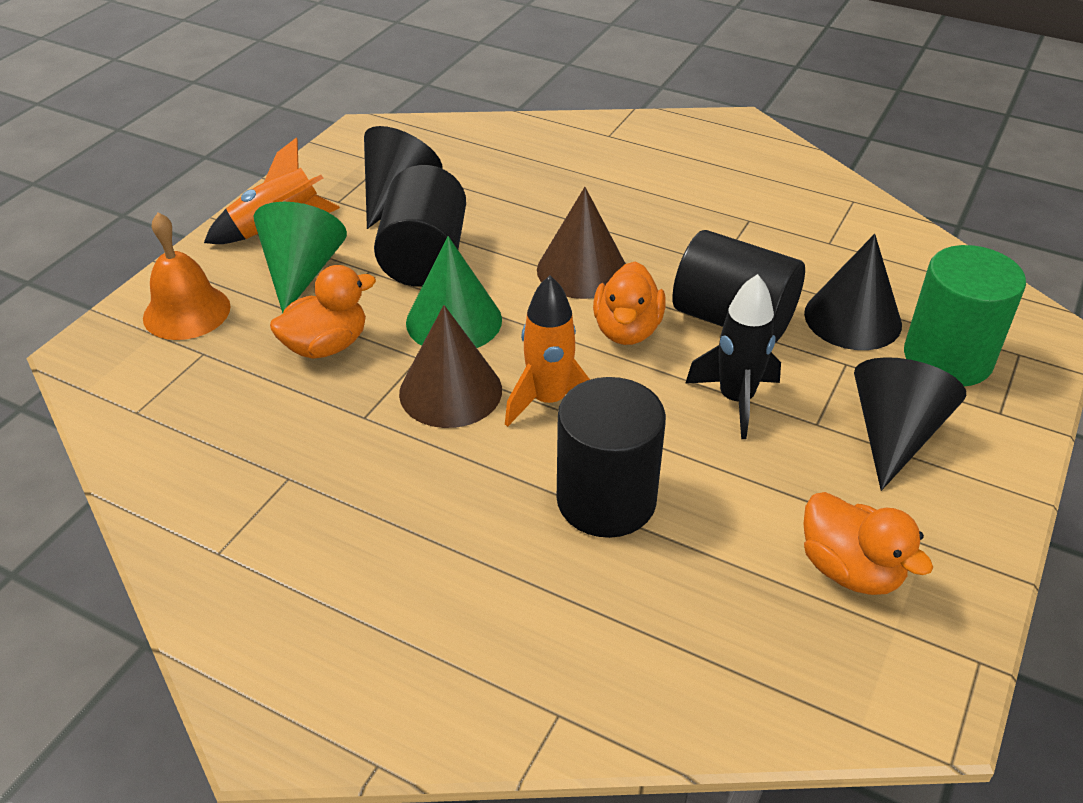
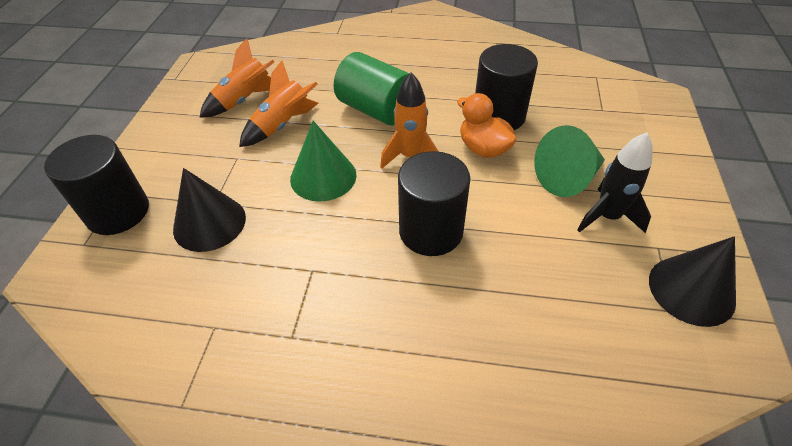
black cone: 3 -> 2
brown cone: 2 -> 0
orange bell: 1 -> 0
orange duck: 3 -> 1
orange rocket: 2 -> 3

